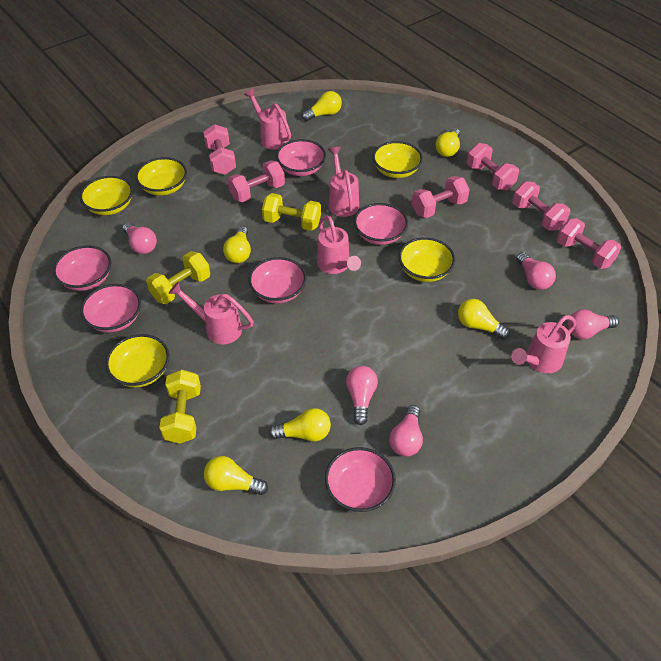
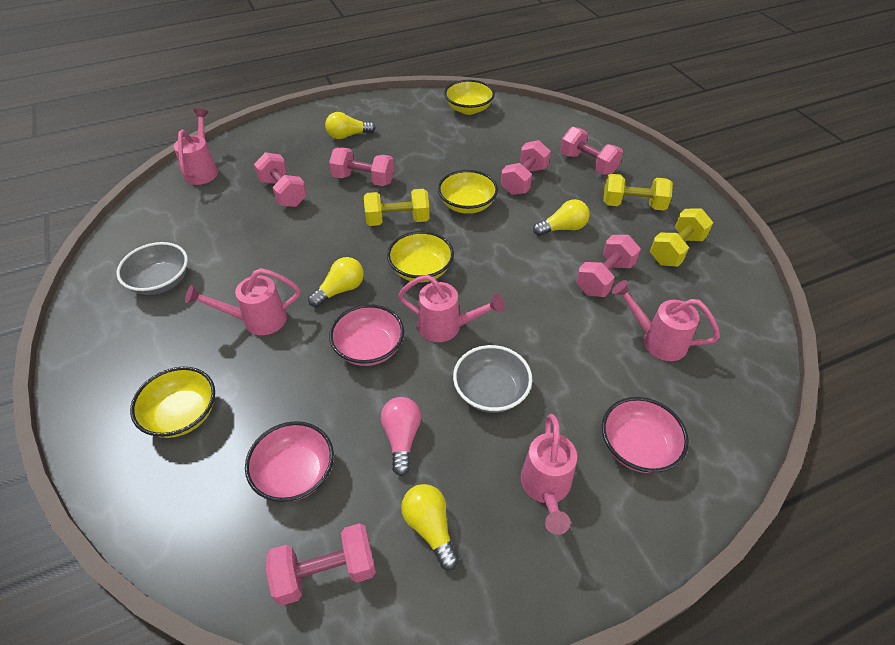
grey bowl: 0 -> 2
pink bowl: 6 -> 3
pink light bulb: 5 -> 1
yellow bowl: 5 -> 4
yellow light bulb: 6 -> 4

